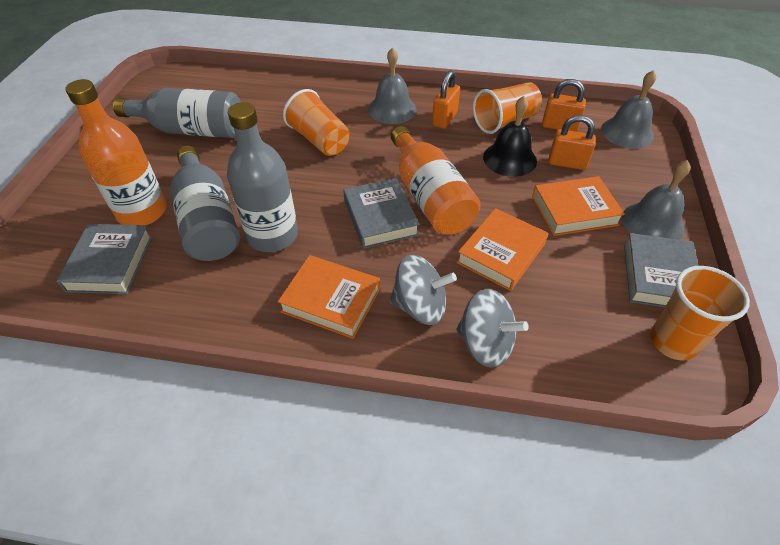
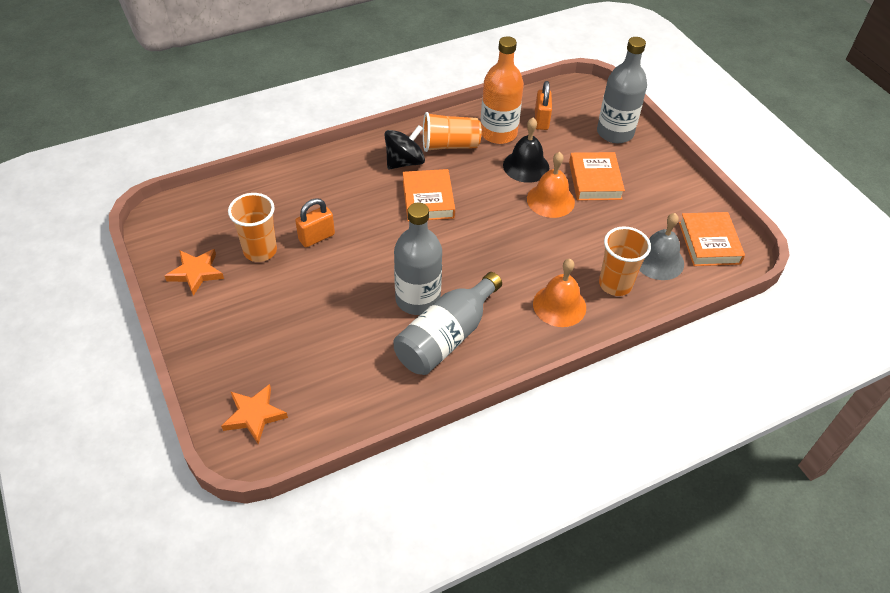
black spinning top: 0 -> 1
grey bell: 3 -> 1
grey book: 3 -> 0
grey spinning top: 2 -> 0
orange bell: 0 -> 2
orange bottle: 2 -> 1
orange padlock: 3 -> 2
orange star: 0 -> 2

